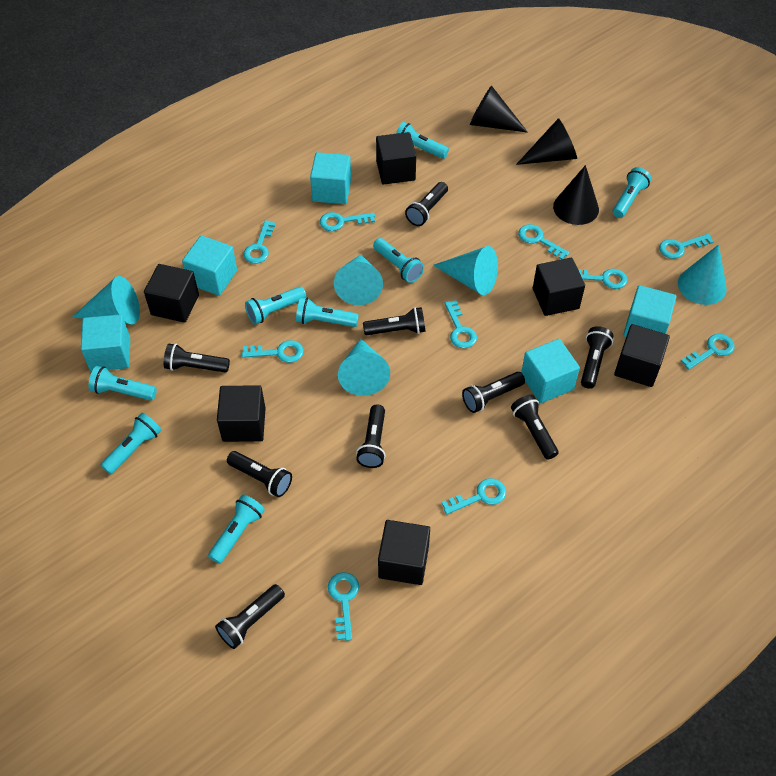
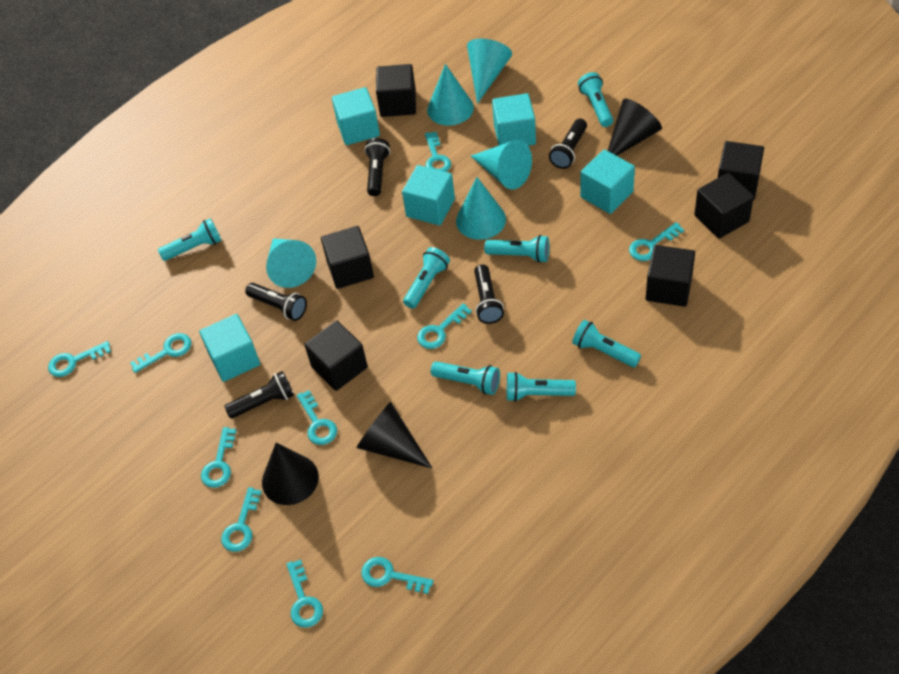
black flashlight: 9 -> 5
turquoise flashlight: 8 -> 7

